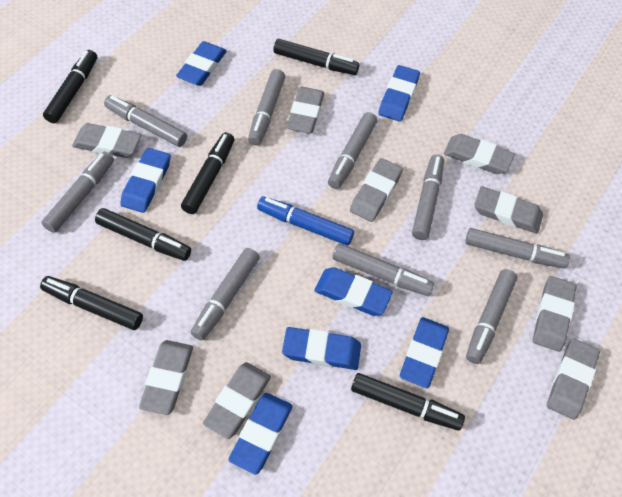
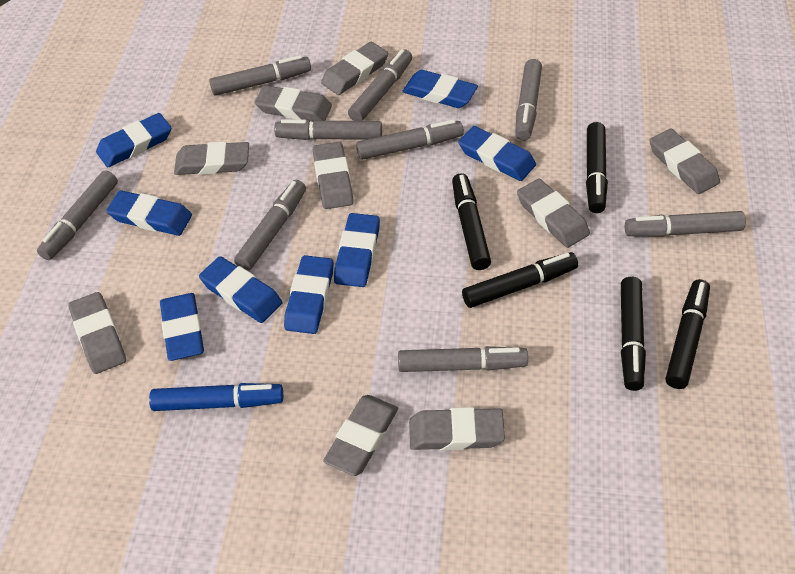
black marker: 6 -> 5
blue eraser: 7 -> 8

